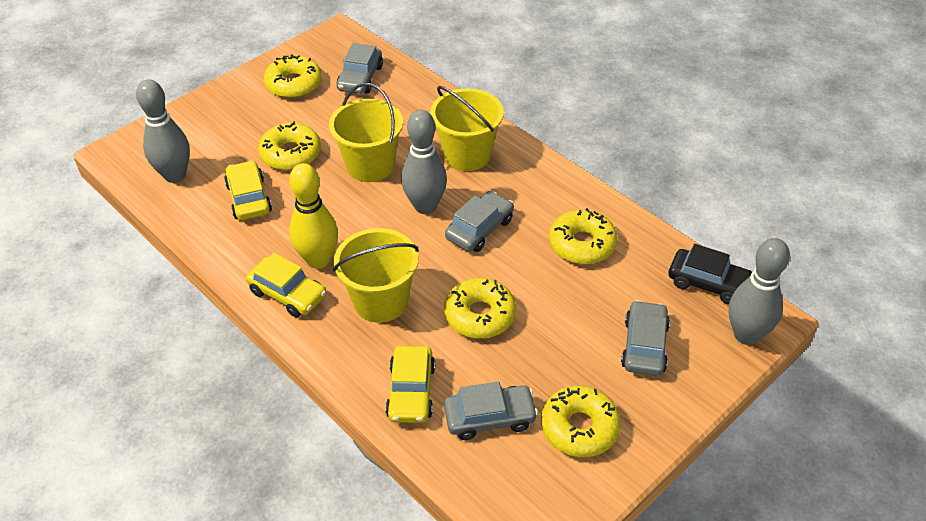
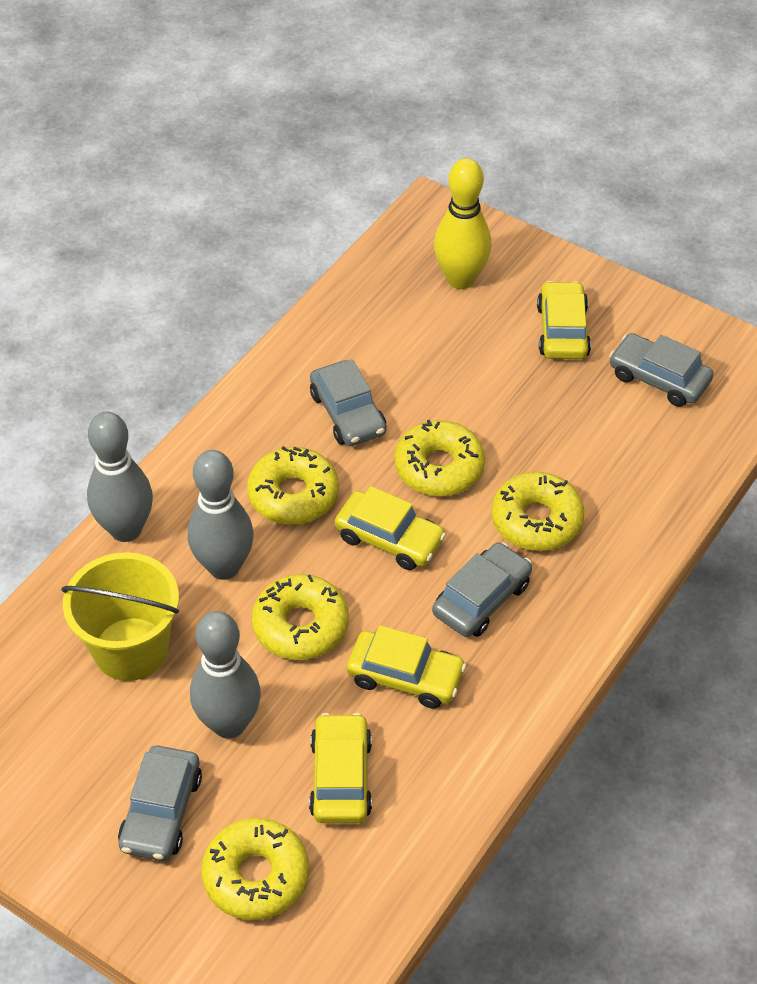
black car: 1 -> 0
yellow bucket: 3 -> 1
yellow car: 3 -> 4

